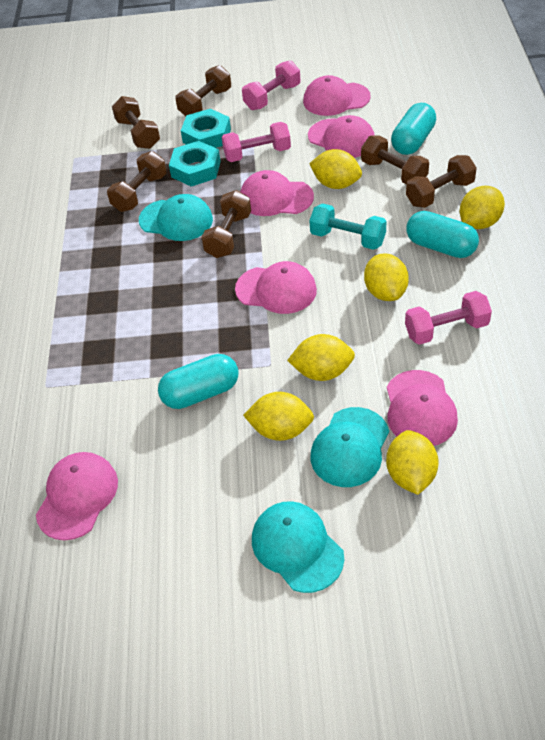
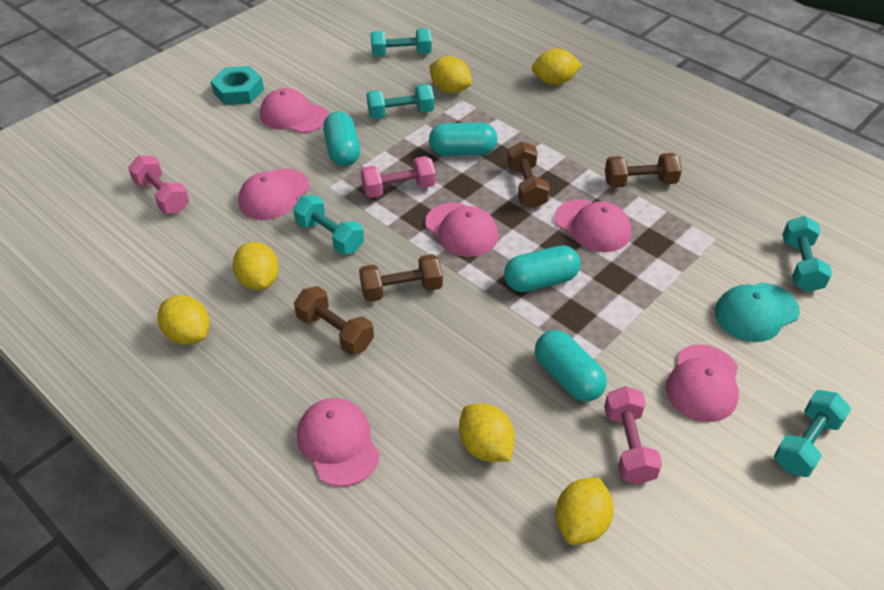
brown dumbbell: 6 -> 4
turquoise cap: 3 -> 1
turquoise capsule: 3 -> 4
turquoise dumbbell: 1 -> 5
turquoise nut: 2 -> 1

